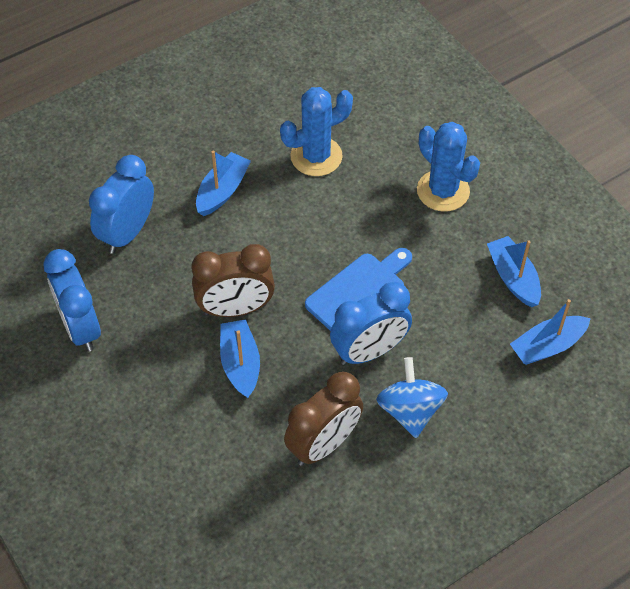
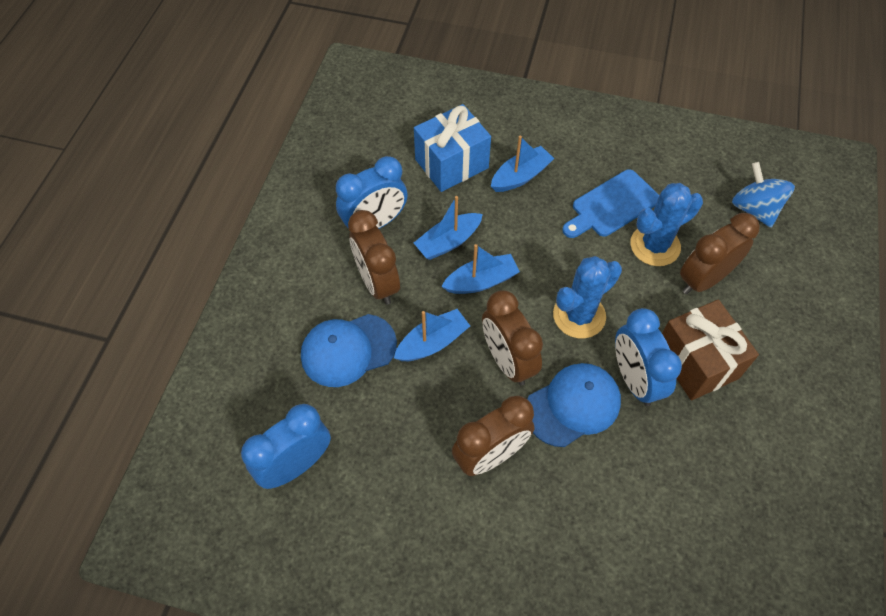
blue cap: 0 -> 2
blue gift: 0 -> 1
brown clock: 2 -> 4
brown gift: 0 -> 1

